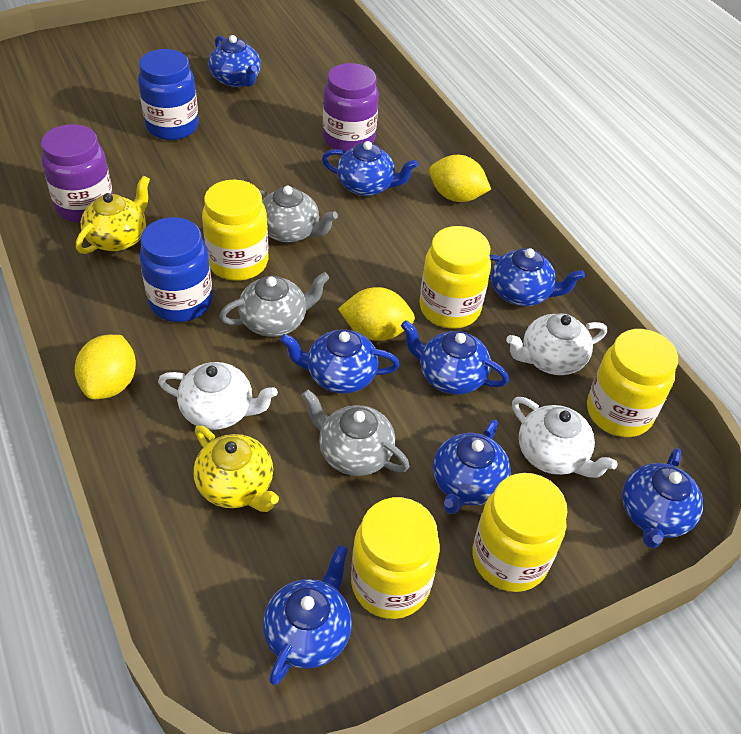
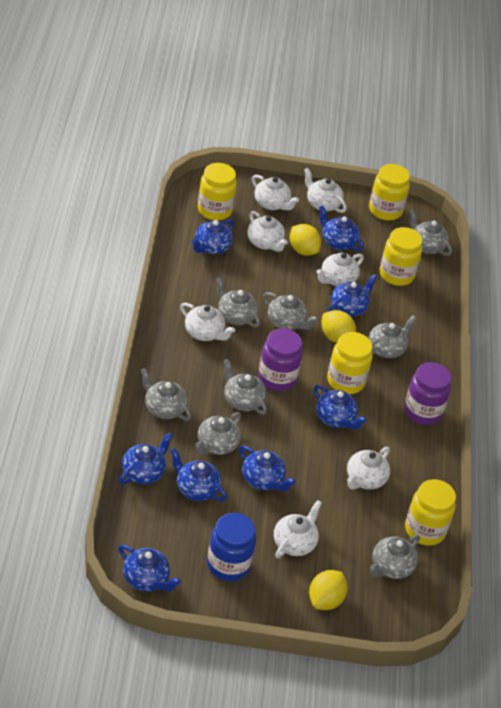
blue jar: 2 -> 1
grey teapot: 3 -> 8
white teapot: 3 -> 7
yellow teapot: 2 -> 0

